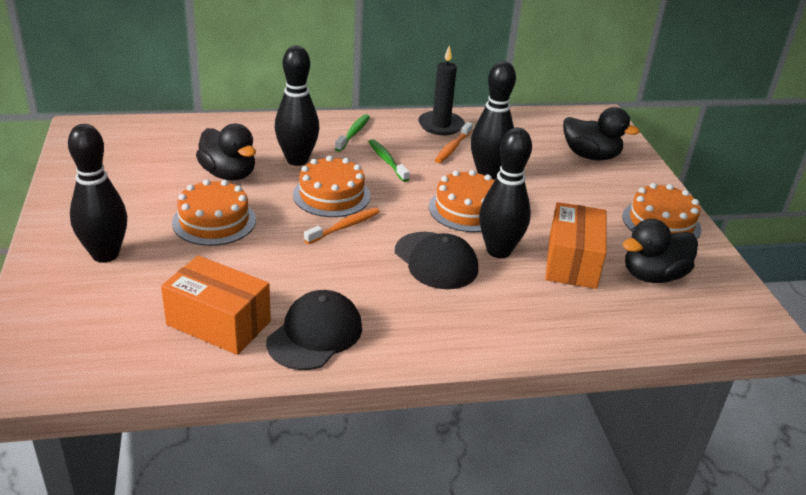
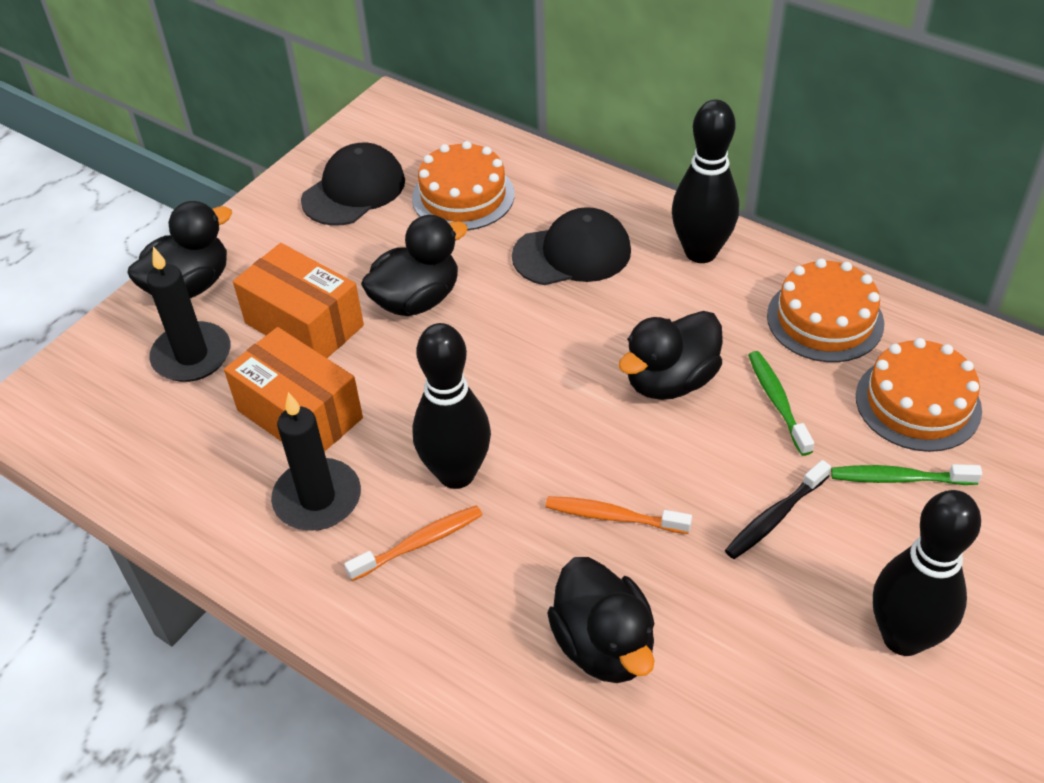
black bowling pin: 4 -> 3
black candle: 1 -> 2
black duck: 3 -> 4
black toothbrush: 0 -> 1
orange cake: 4 -> 3

